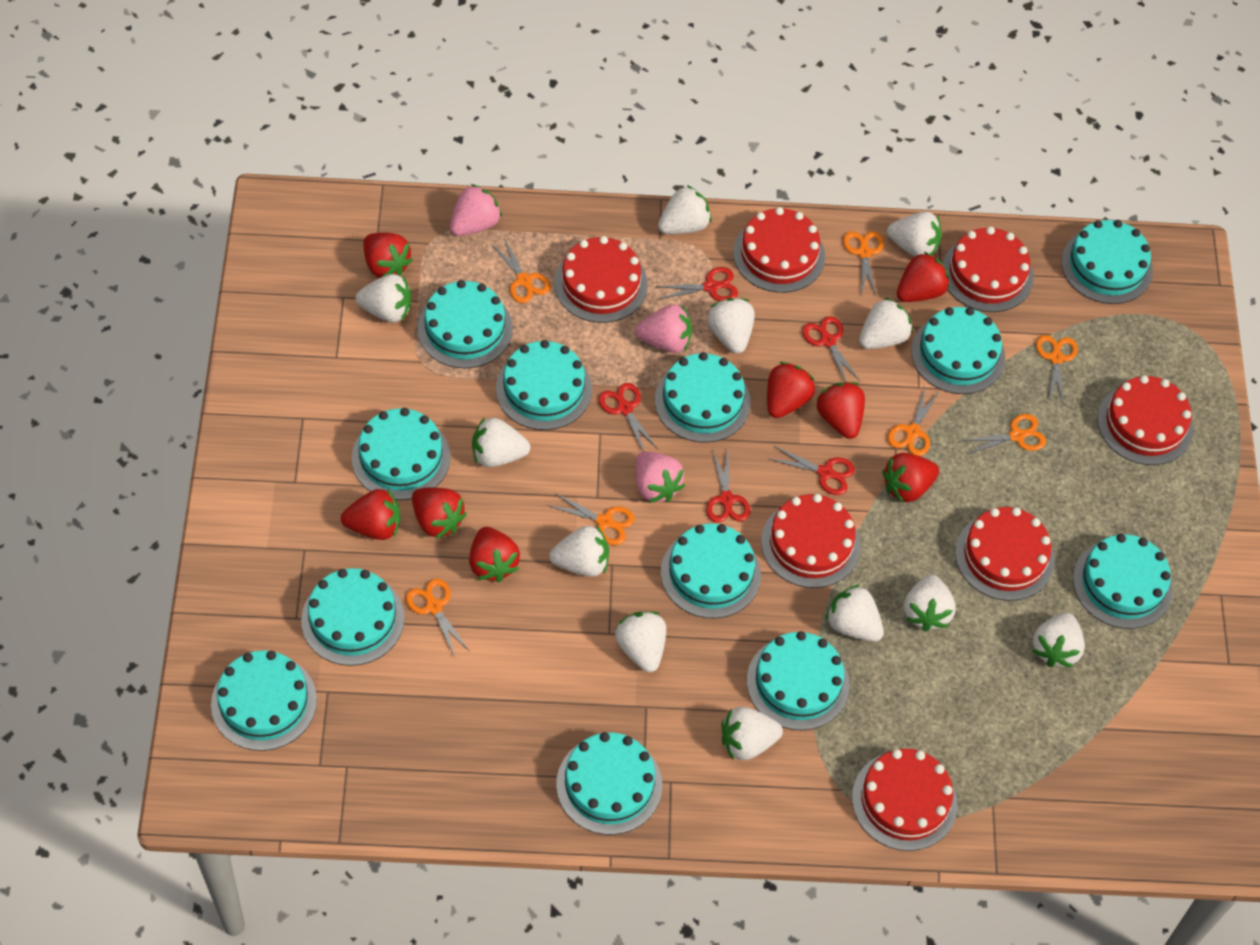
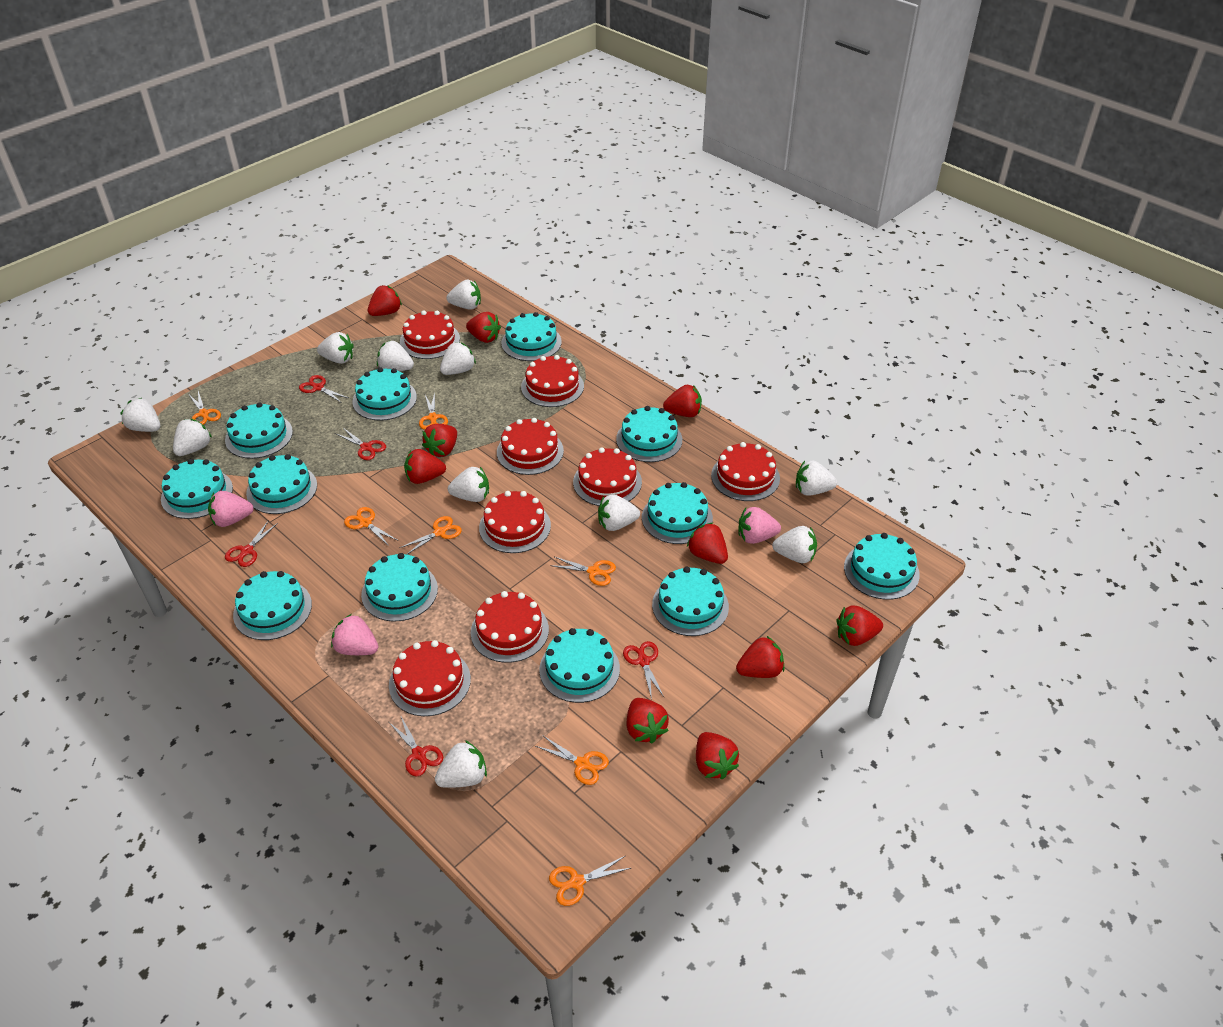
red cake: 7 -> 8
red strawberry: 8 -> 10
white strawberry: 12 -> 11

